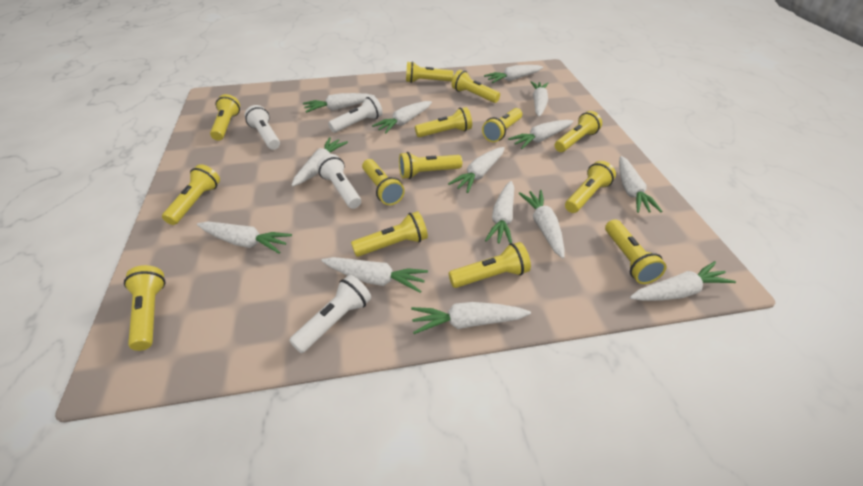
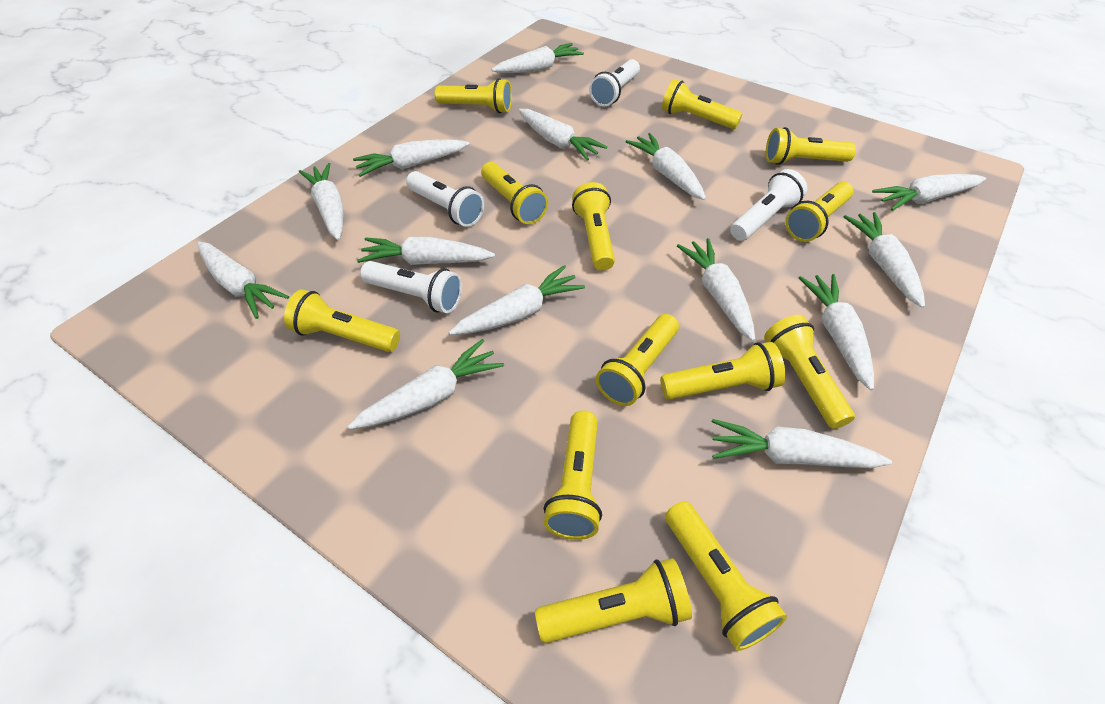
yellow flashlight: 14 -> 13

